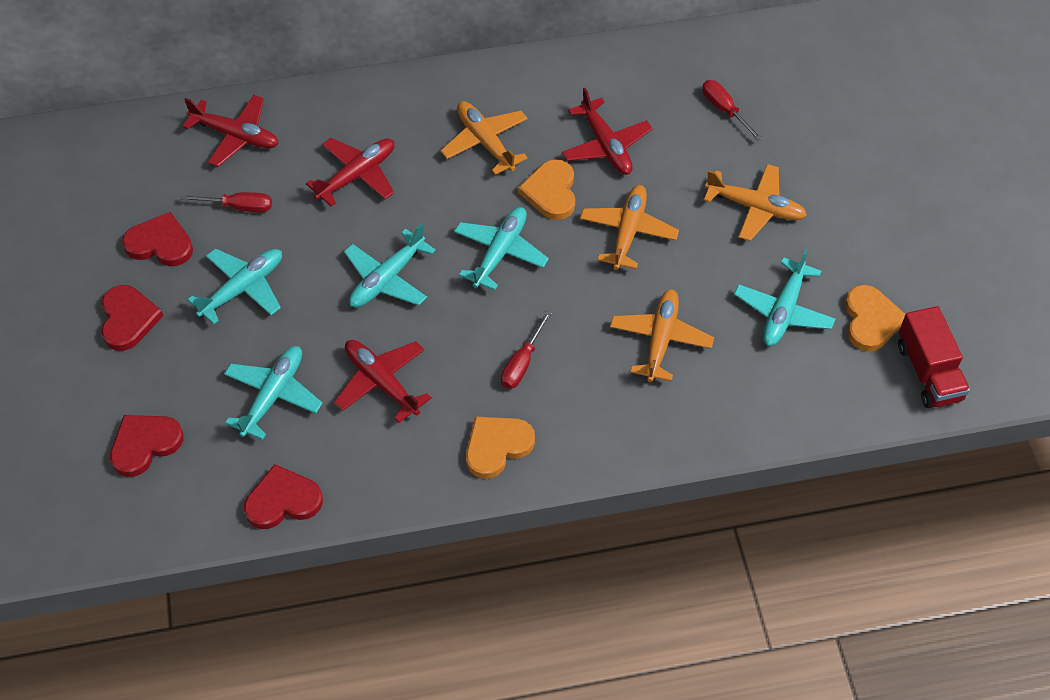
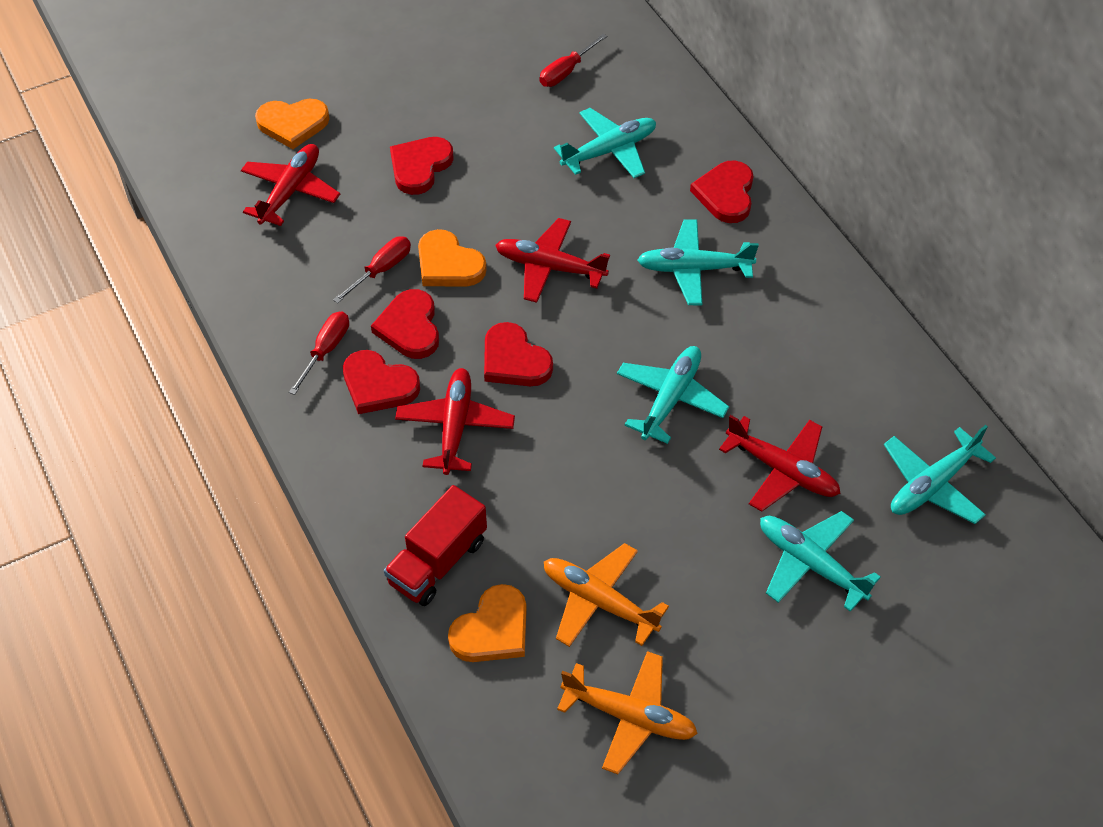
orange plane: 4 -> 2
red heart: 4 -> 5

